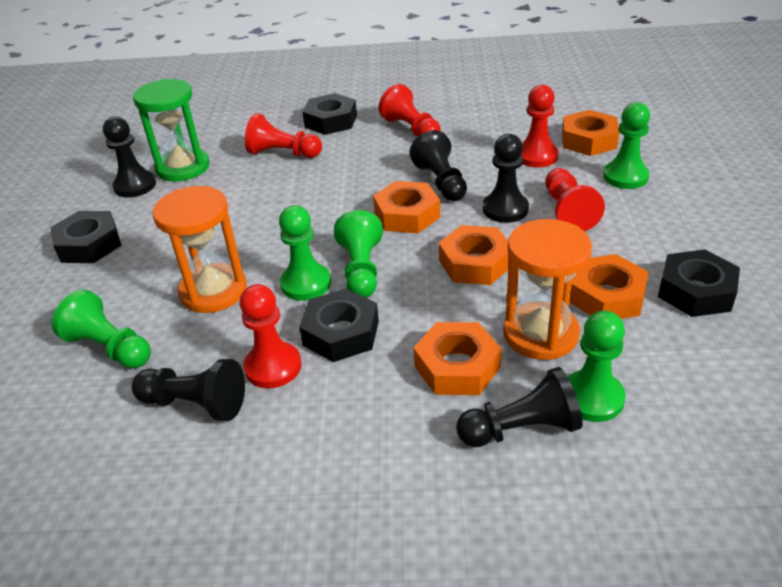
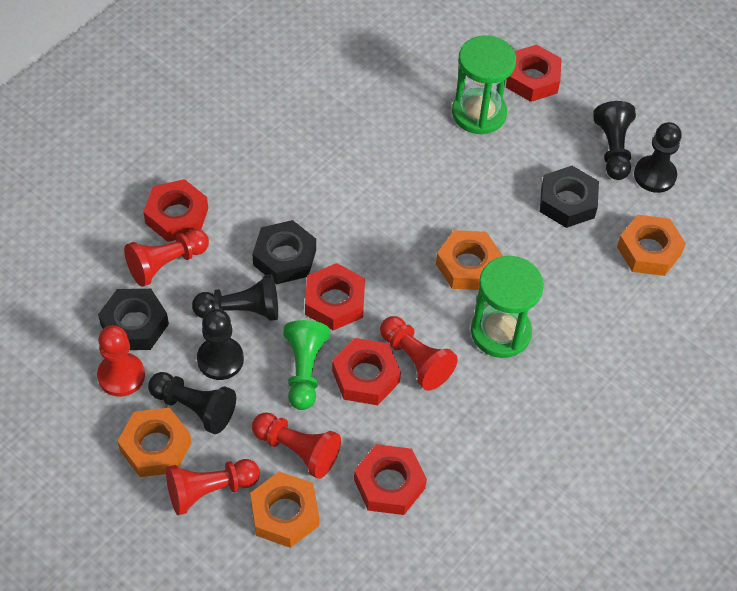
black nut: 4 -> 3
green hourglass: 1 -> 2
green pawn: 5 -> 1
orange hourglass: 2 -> 0
orange nut: 5 -> 4
red nut: 0 -> 5

